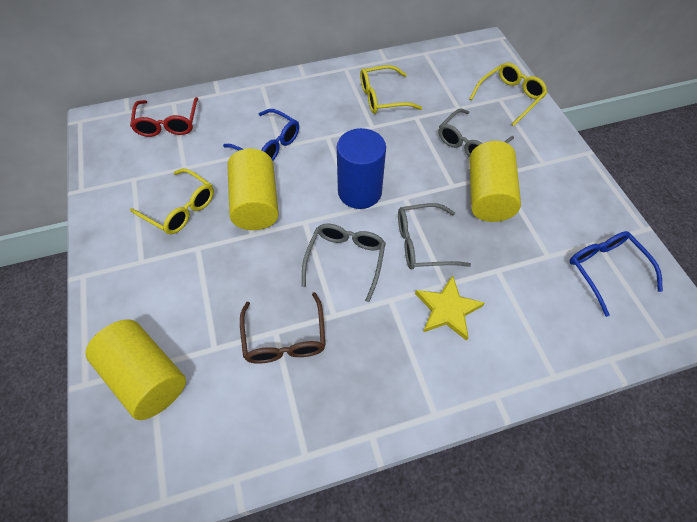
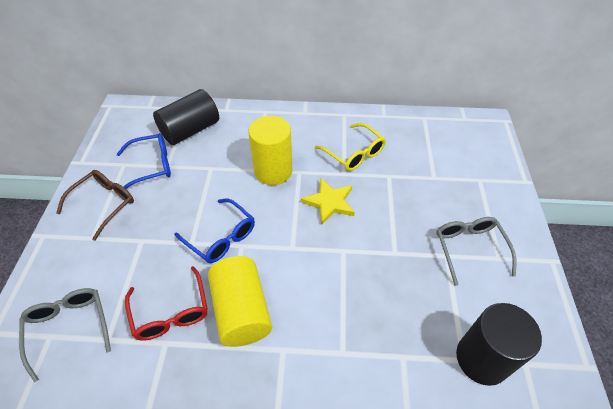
black cylinder: 0 -> 2
blue cylinder: 1 -> 0
grey glasses: 3 -> 2
yellow cylinder: 3 -> 2
yellow glasses: 3 -> 1

